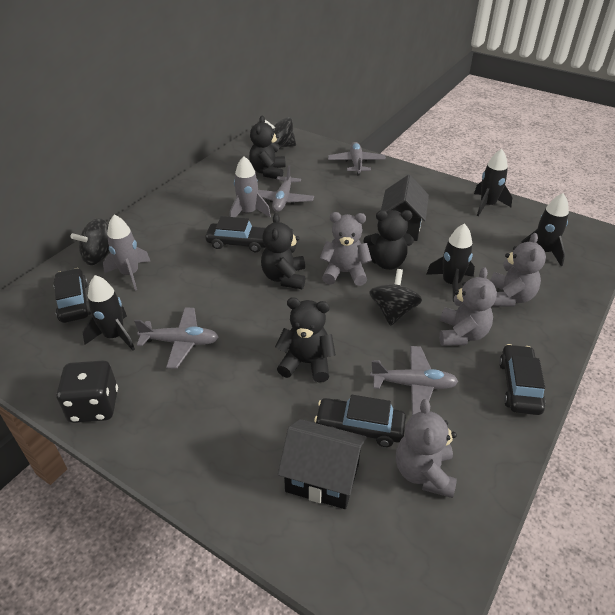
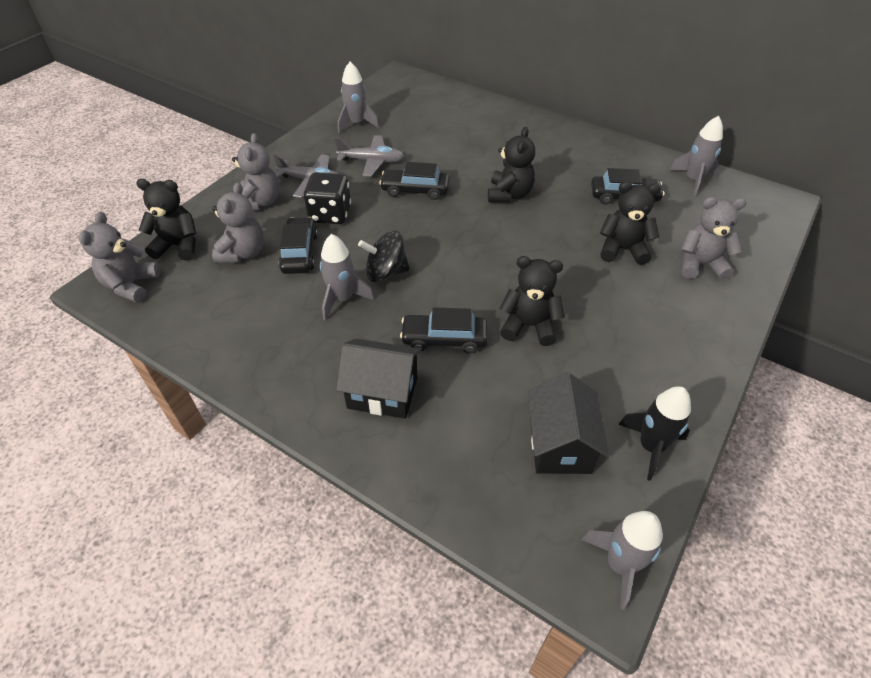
black rocket: 4 -> 1
black spinning top: 3 -> 1
grey plane: 4 -> 2
grey rocket: 2 -> 4

